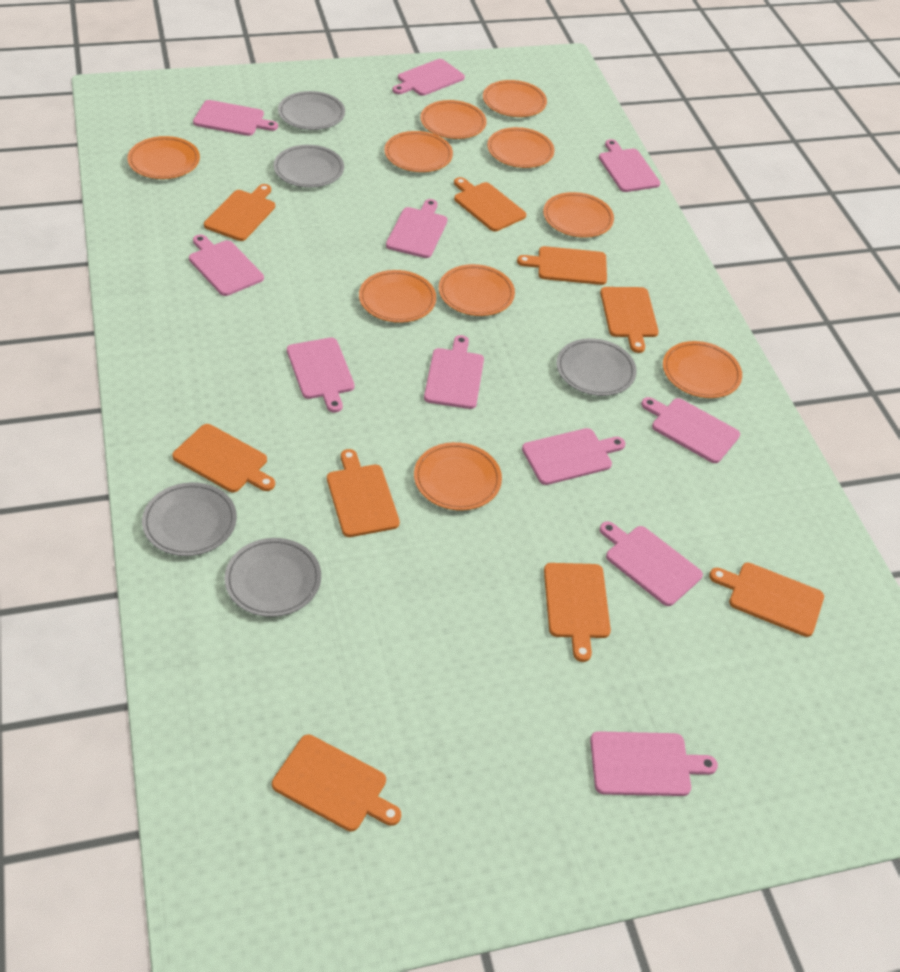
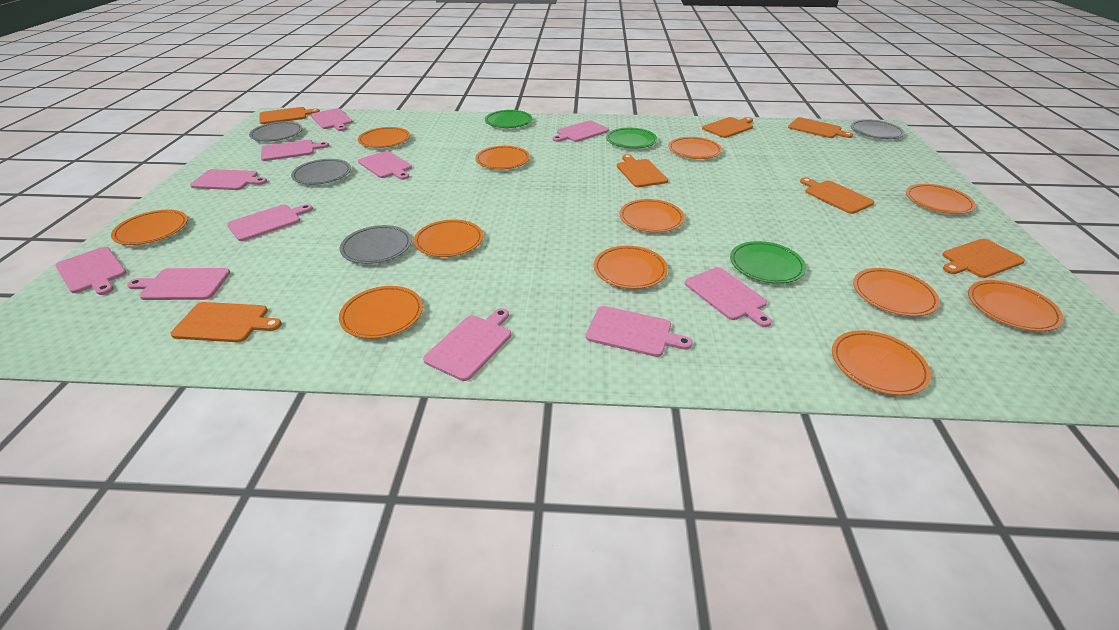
green plate: 0 -> 3
grey plate: 5 -> 4
orange cutting board: 9 -> 7
orange plate: 10 -> 12

